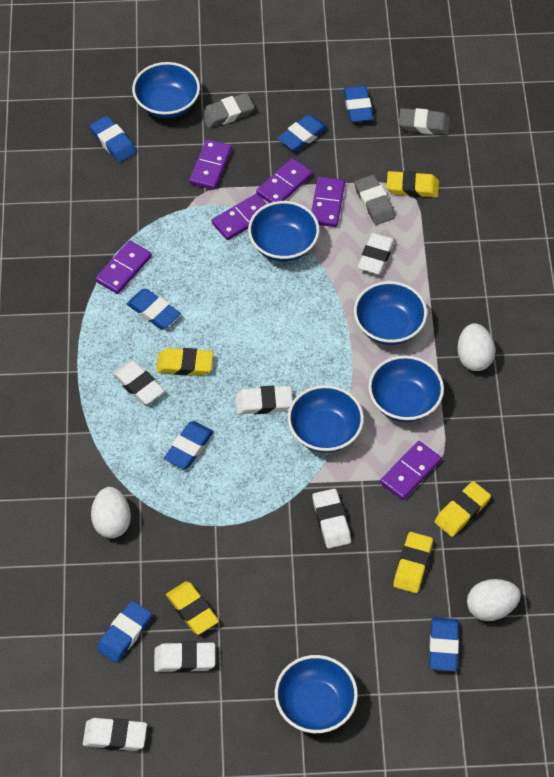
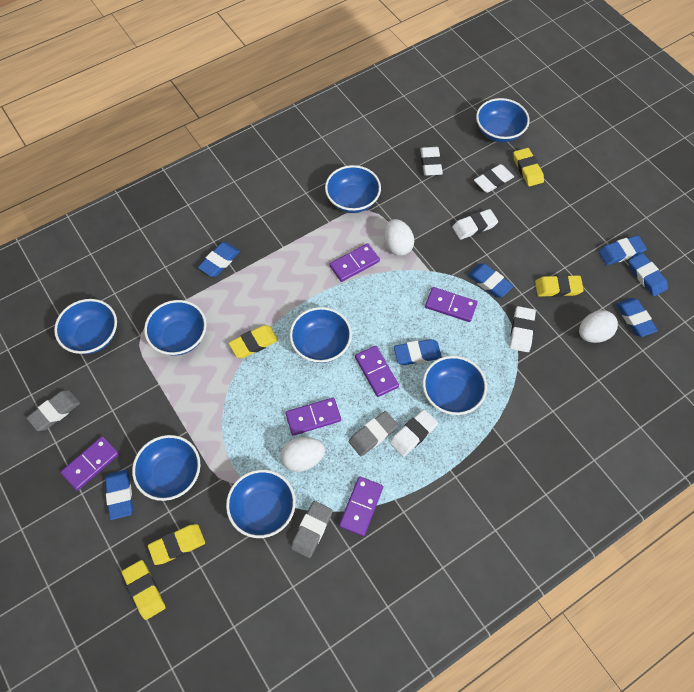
blue bowl: 6 -> 8
white eraser: 6 -> 5

